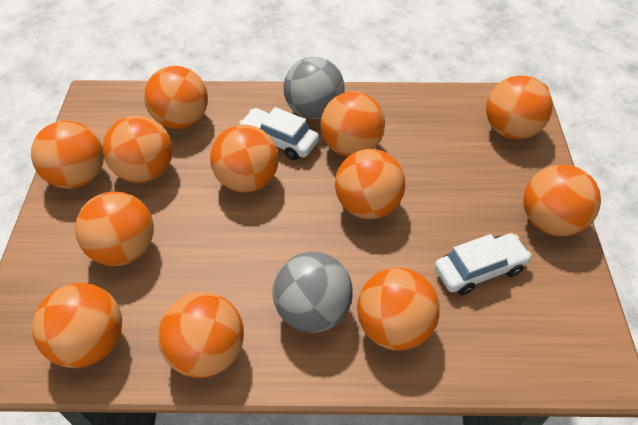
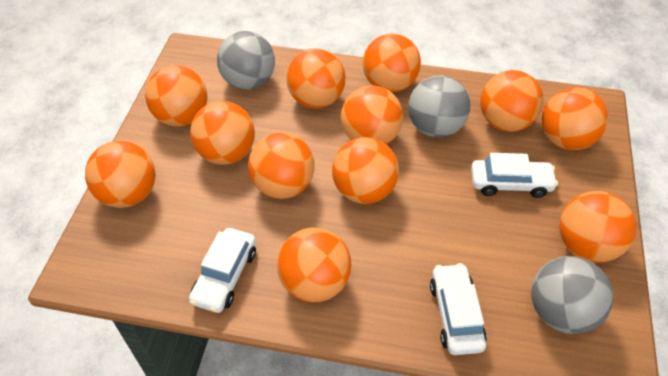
grey ball: 2 -> 3
white car: 2 -> 3

